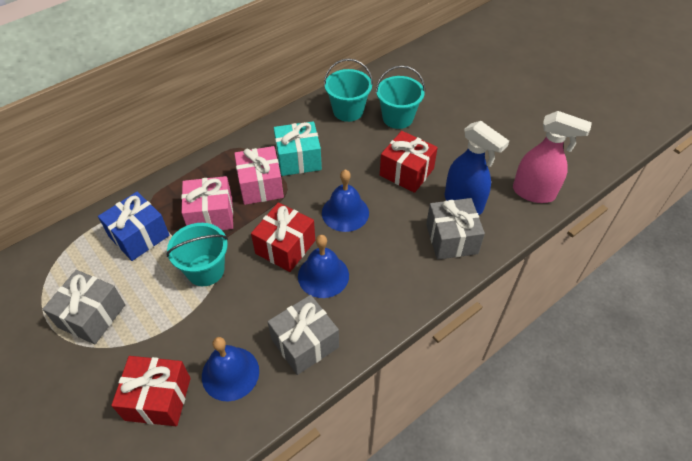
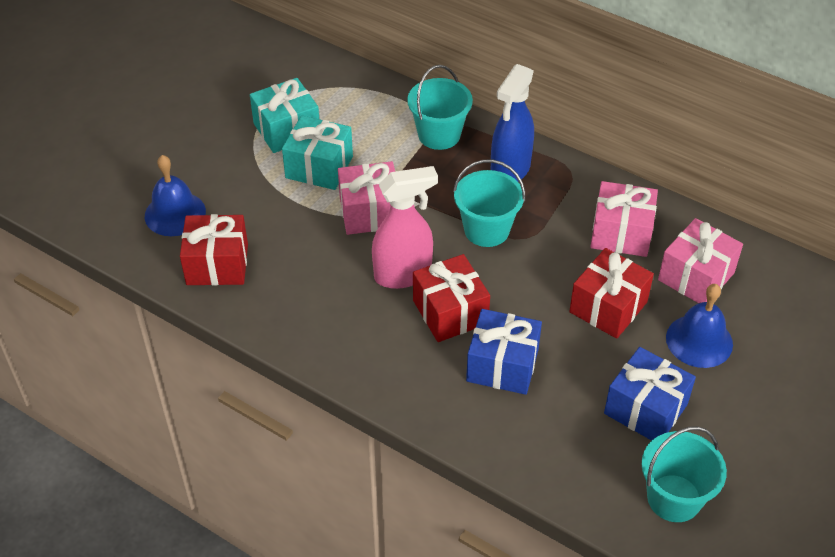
blue bell: 3 -> 2
blue gift: 1 -> 2
grey gift: 3 -> 0
pink gift: 2 -> 3
turquoise gift: 1 -> 2

